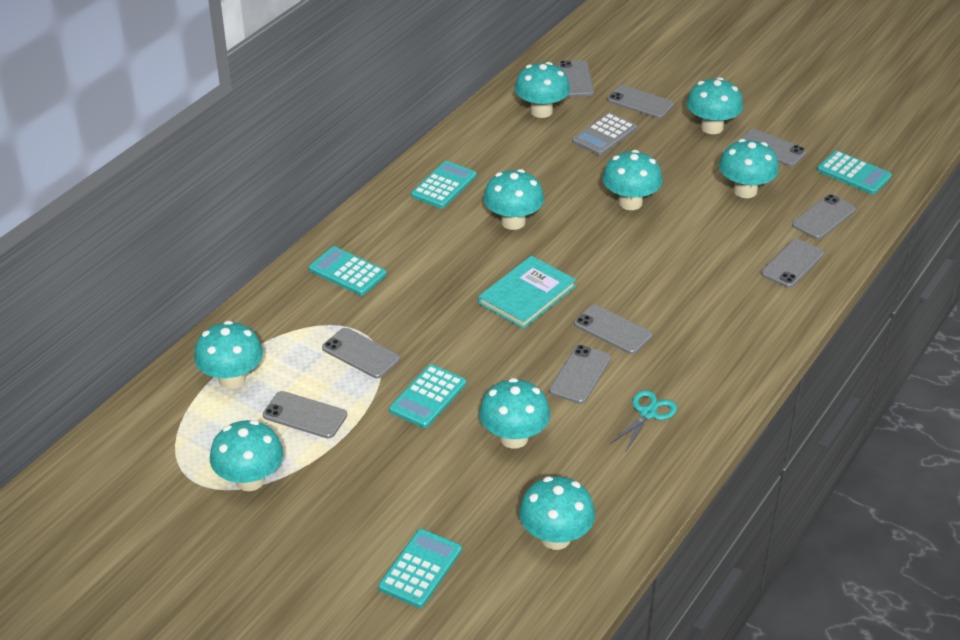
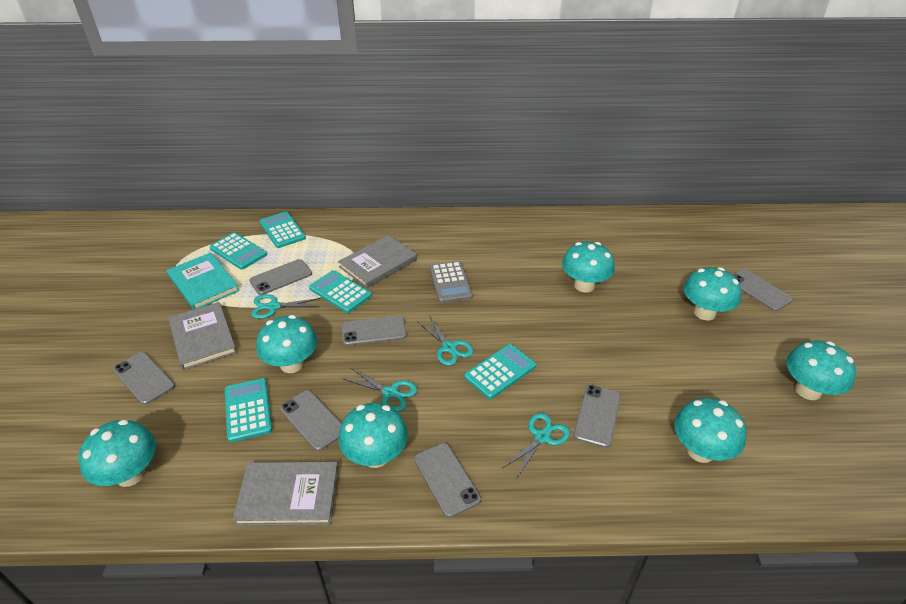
grey book: 0 -> 3
grey phone: 9 -> 7
turquoise mushroom: 9 -> 7
turquoise scissors: 1 -> 4

